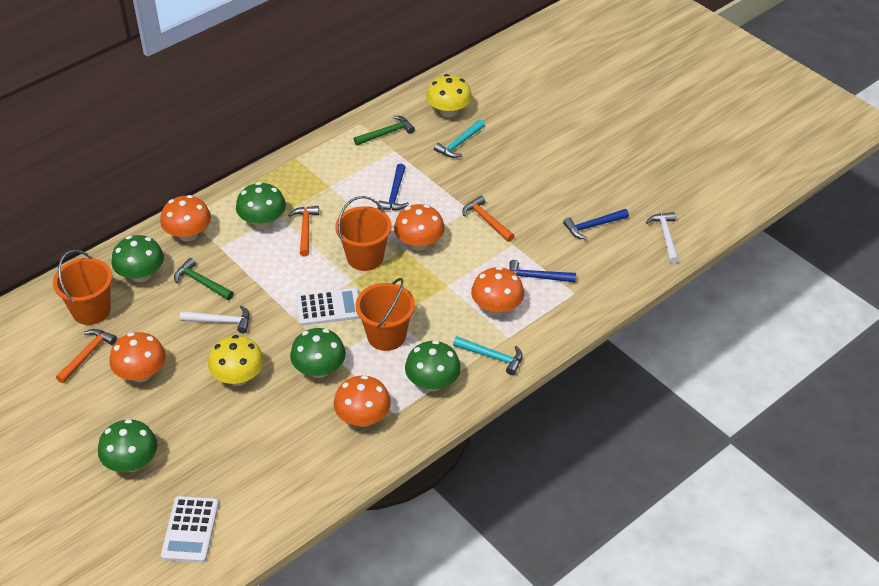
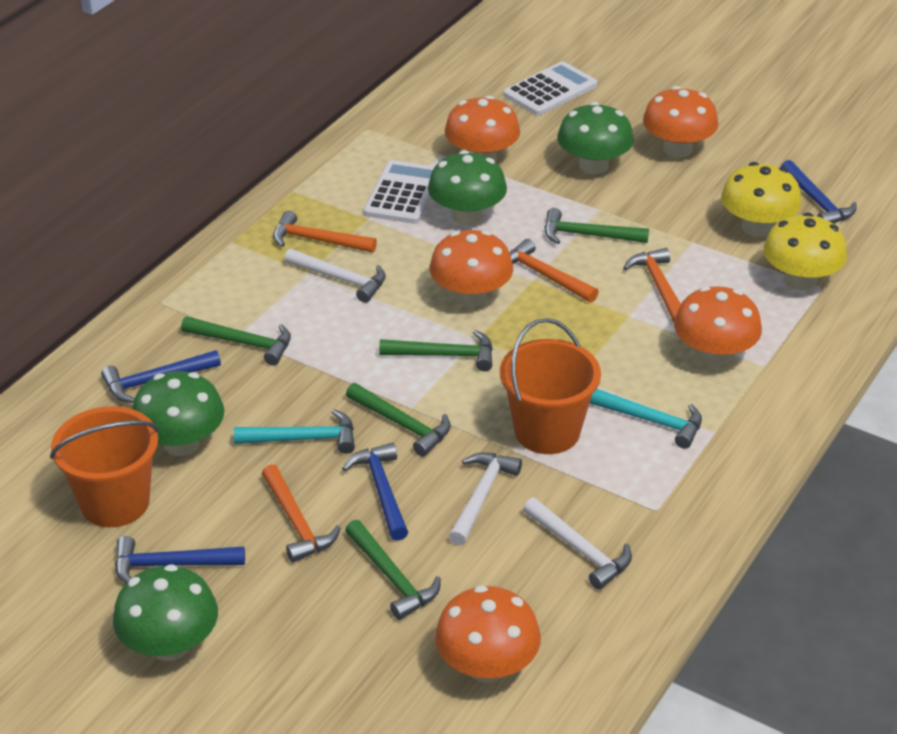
blue hammer: 3 -> 4
green hammer: 2 -> 5
green mushroom: 5 -> 4
orange bucket: 3 -> 2
orange hammer: 3 -> 4
white hammer: 2 -> 3

